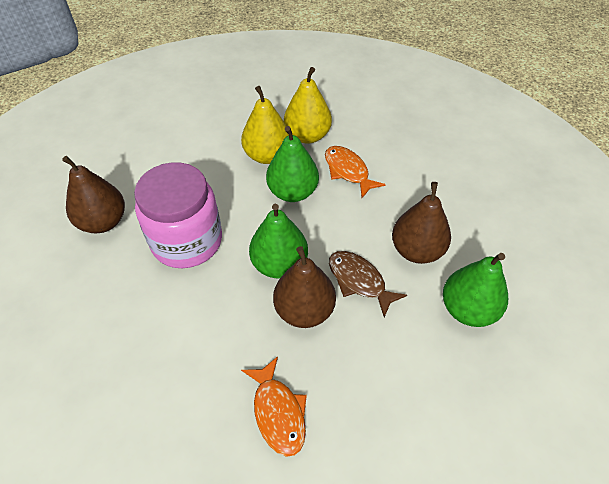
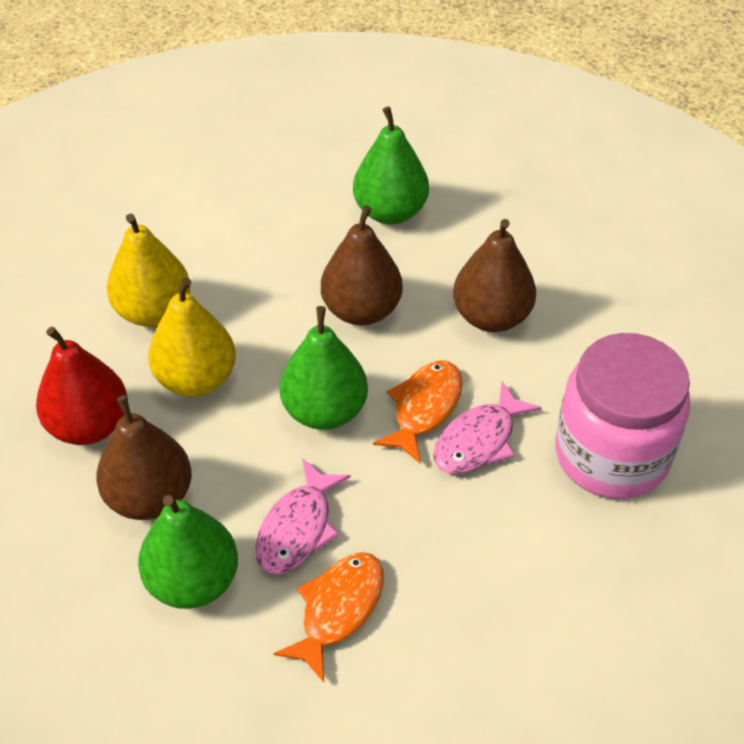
brown fish: 1 -> 0
pink fish: 0 -> 2
red pear: 0 -> 1

